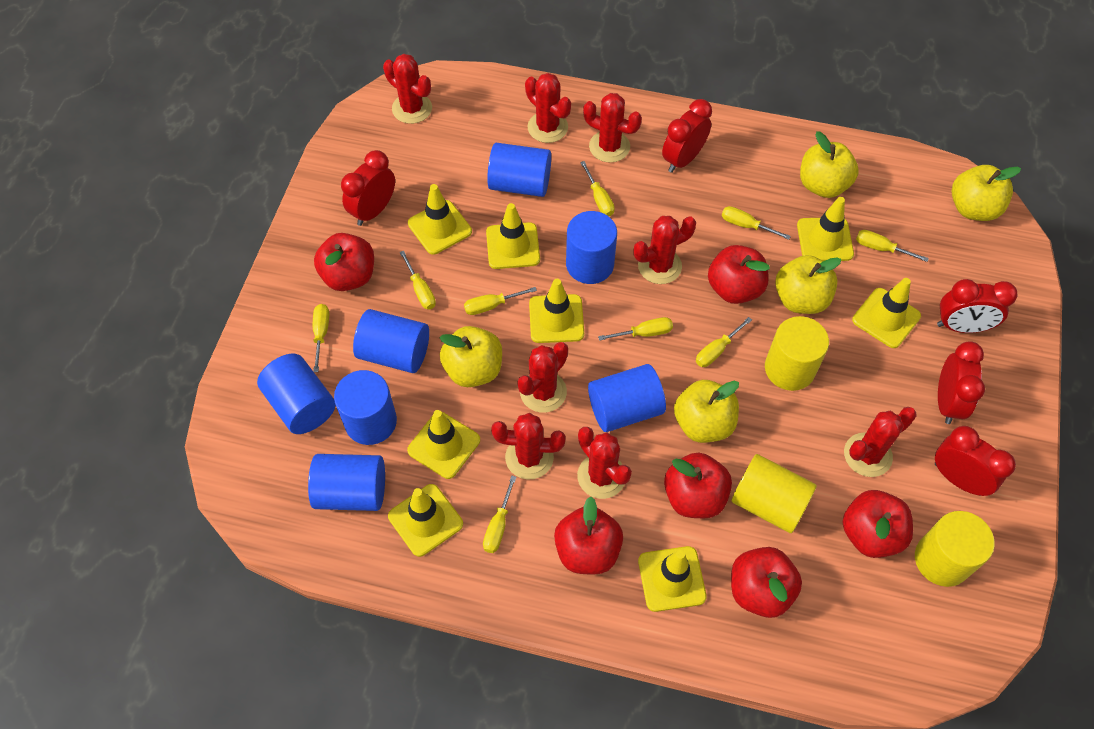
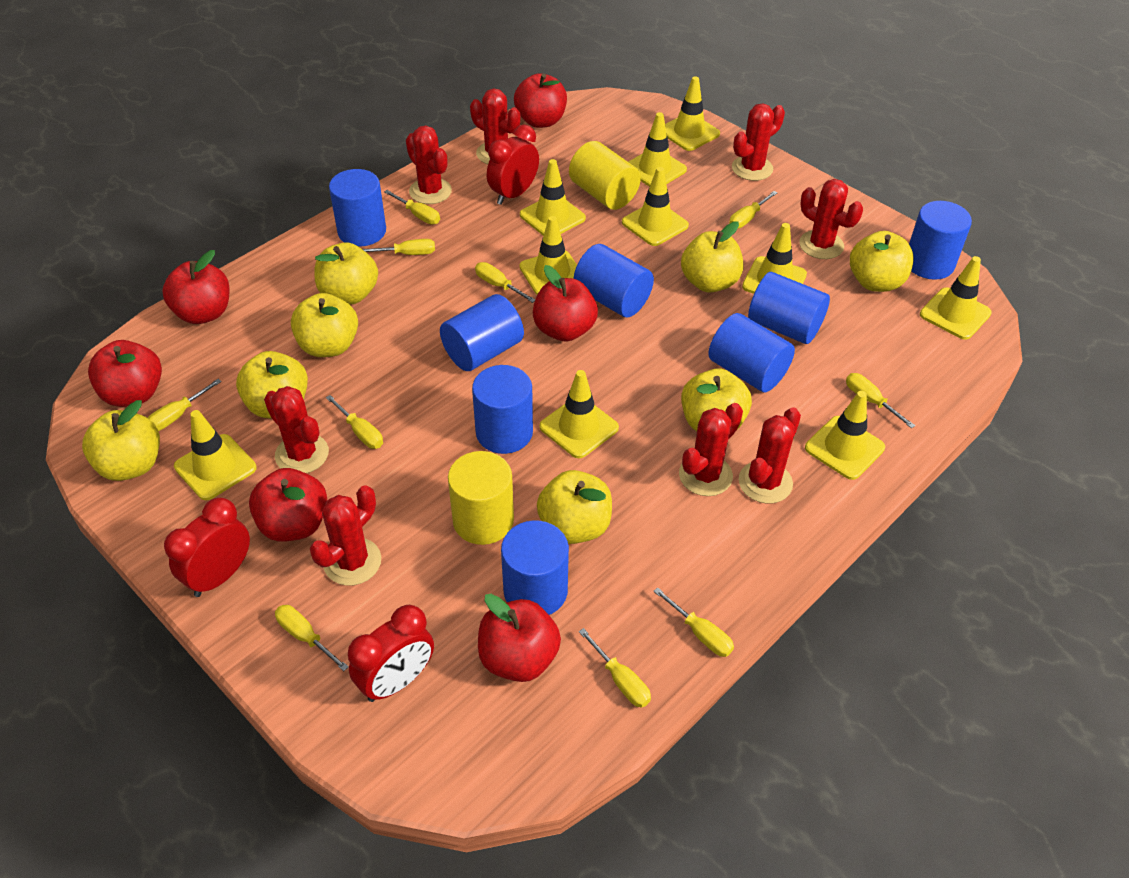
blue cylinder: 7 -> 8
red clock: 5 -> 3
yellow apple: 5 -> 8
yellow cylinder: 3 -> 2
yellow screwdriver: 9 -> 10
yellow traffic cone: 8 -> 10

